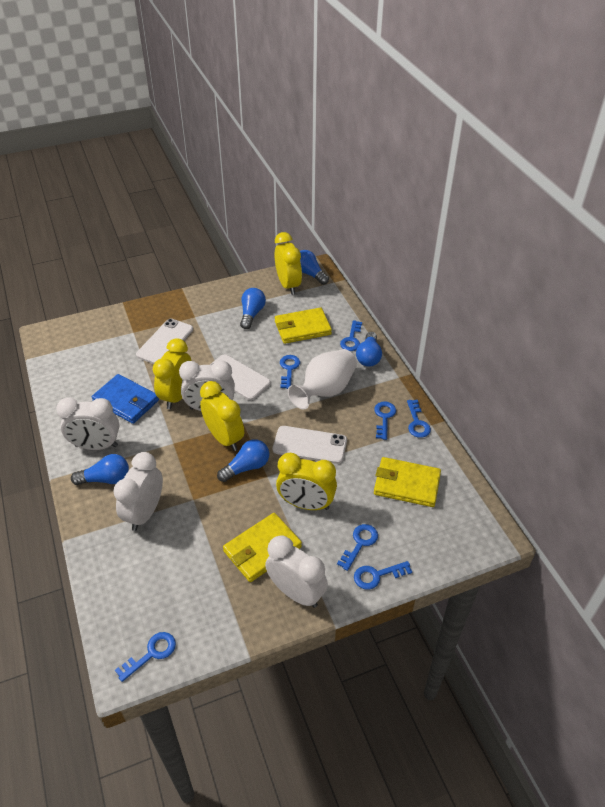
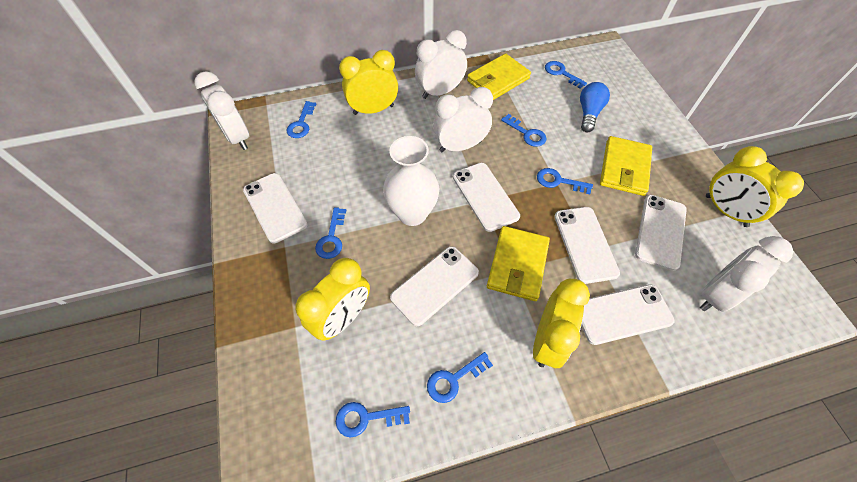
blue light bulb: 5 -> 1
blue wallet: 1 -> 0
white phone: 3 -> 6

